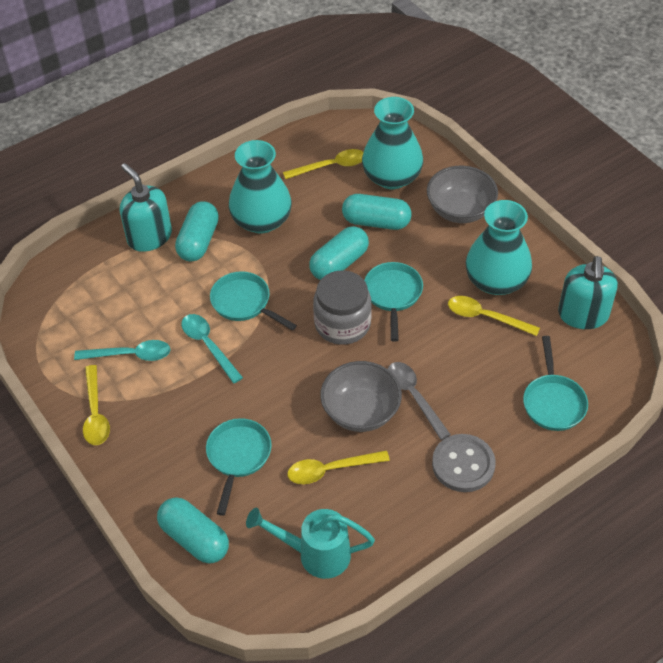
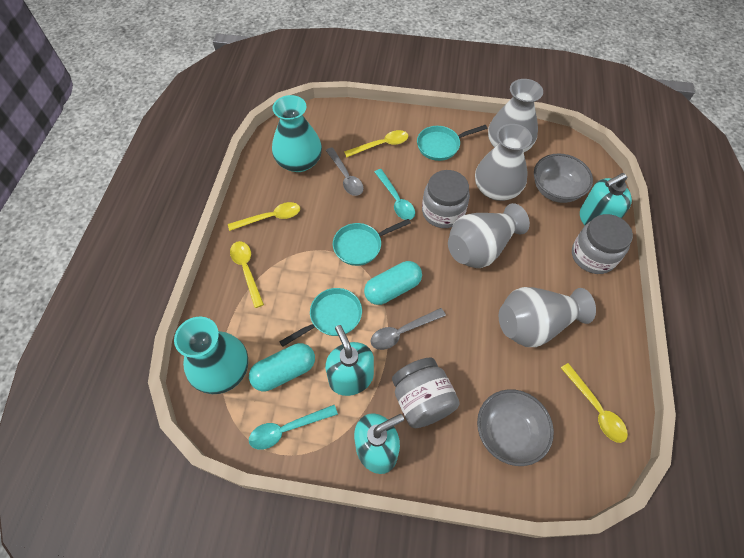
grey button: 1 -> 0
grey jar: 1 -> 3
grey spoon: 1 -> 2
grey vase: 0 -> 4
turquoise capsule: 4 -> 2
turquoise pan: 4 -> 3
turquoise soap dispenser: 2 -> 3
turquoise vase: 3 -> 2
turquoise watering can: 1 -> 0

